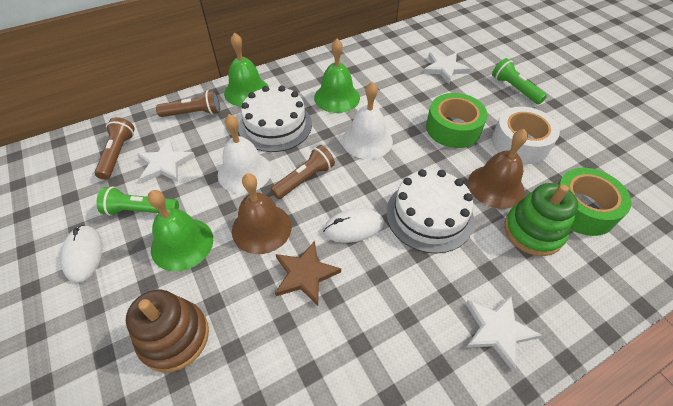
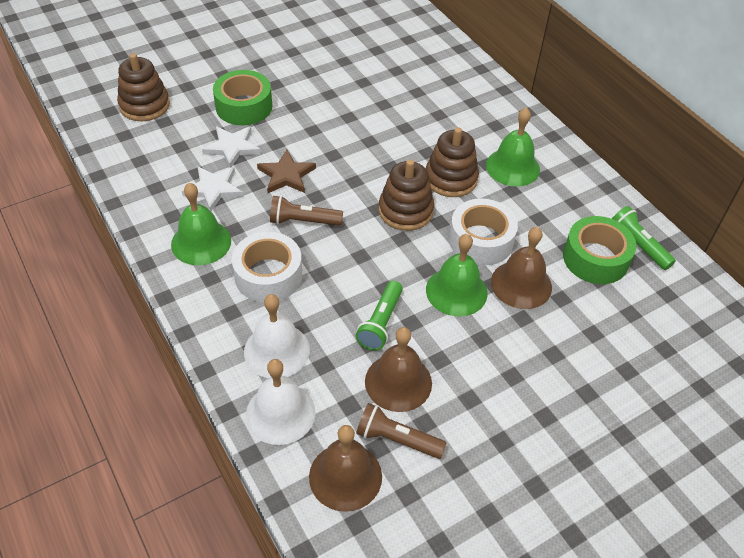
brown bell: 2 -> 3
brown flashlight: 3 -> 2
brown stacking toy: 1 -> 3
green stacking toy: 1 -> 0
white cake: 2 -> 0
white mouse: 2 -> 0
white star: 3 -> 2
white tape: 1 -> 2

